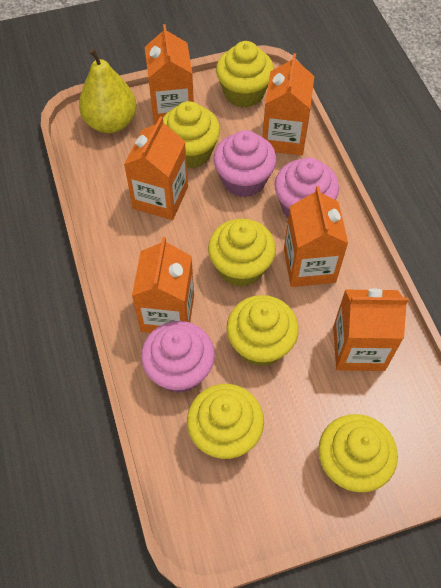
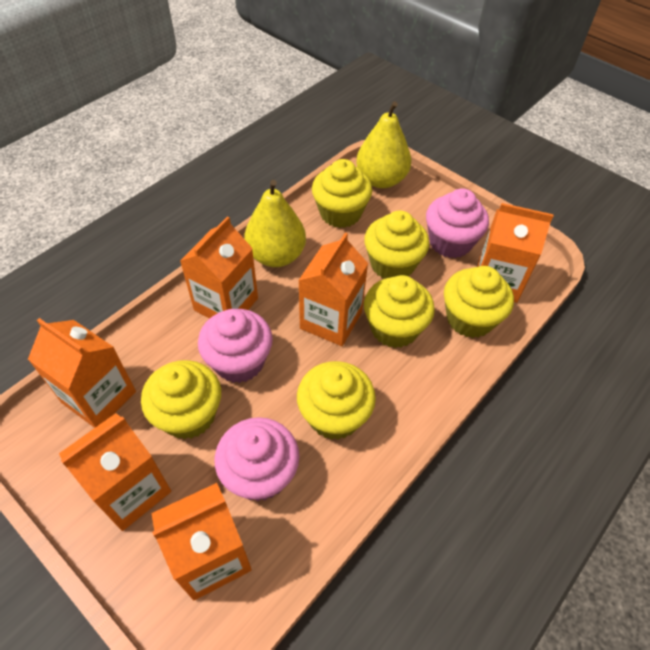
yellow pear: 1 -> 2

